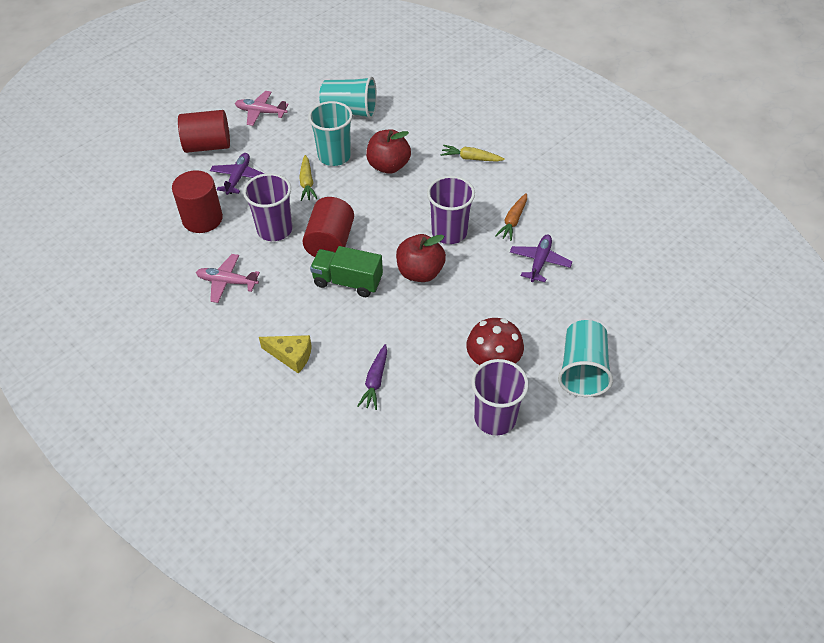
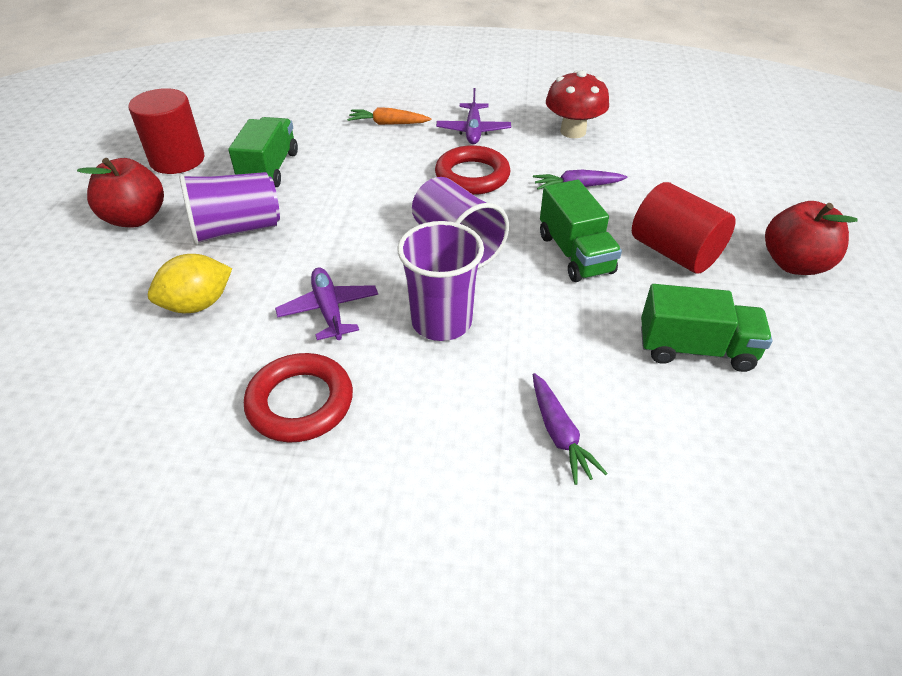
green truck: 1 -> 3
pink plane: 2 -> 0
purple carrot: 1 -> 2
red cylinder: 3 -> 2
red ring: 0 -> 2
turquoise cup: 3 -> 0
yellow carrot: 2 -> 0
yellow cheese: 1 -> 0
yellow lemon: 0 -> 1

